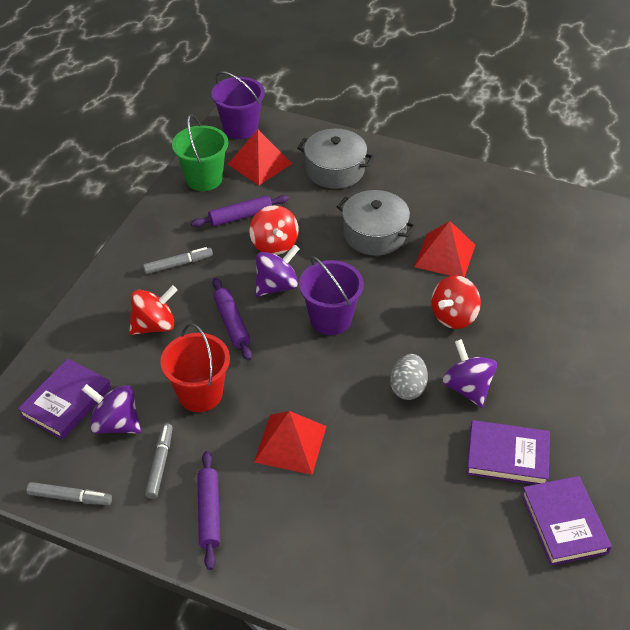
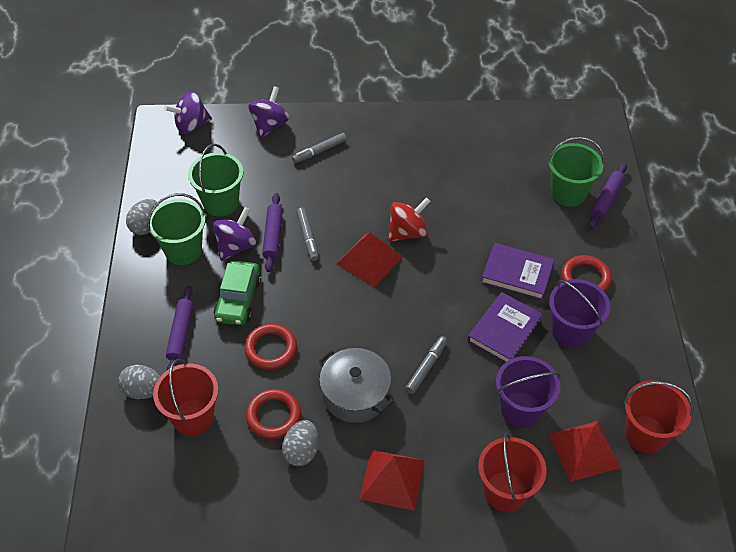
green bucket: 1 -> 3
green car: 0 -> 1
grey egg: 1 -> 3
grey pot: 2 -> 1
purple book: 3 -> 2
red bucket: 1 -> 3
red ring: 0 -> 3
red spinning top: 3 -> 1

